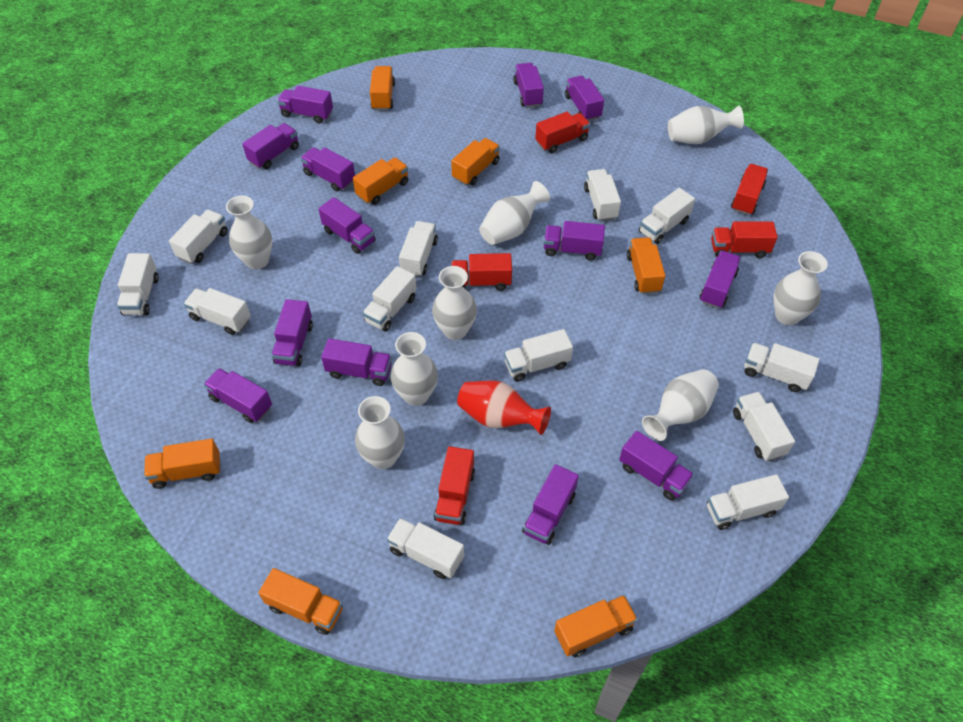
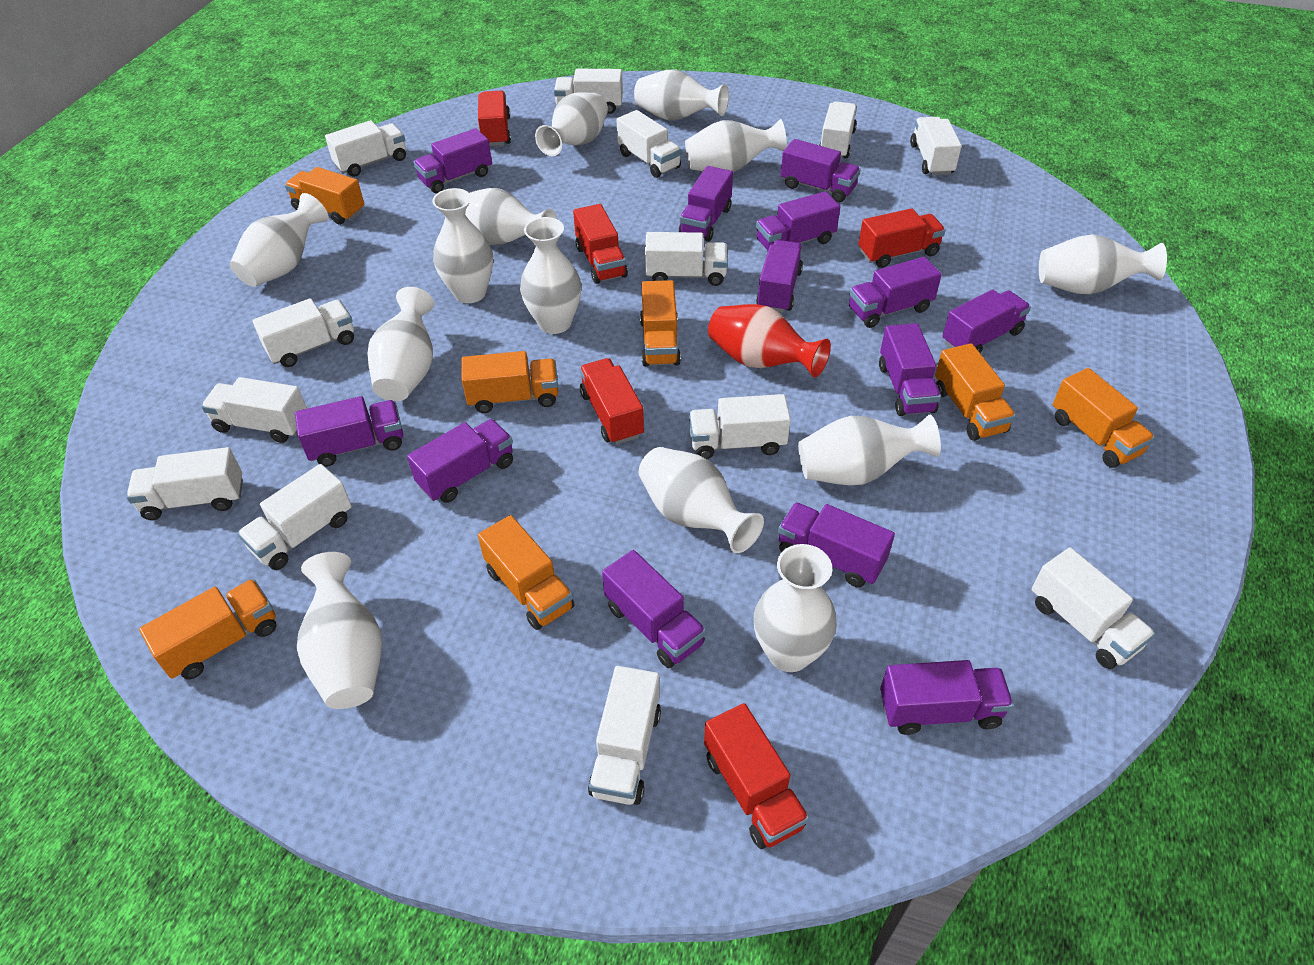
white truck: 12 -> 13
white vase: 8 -> 13

